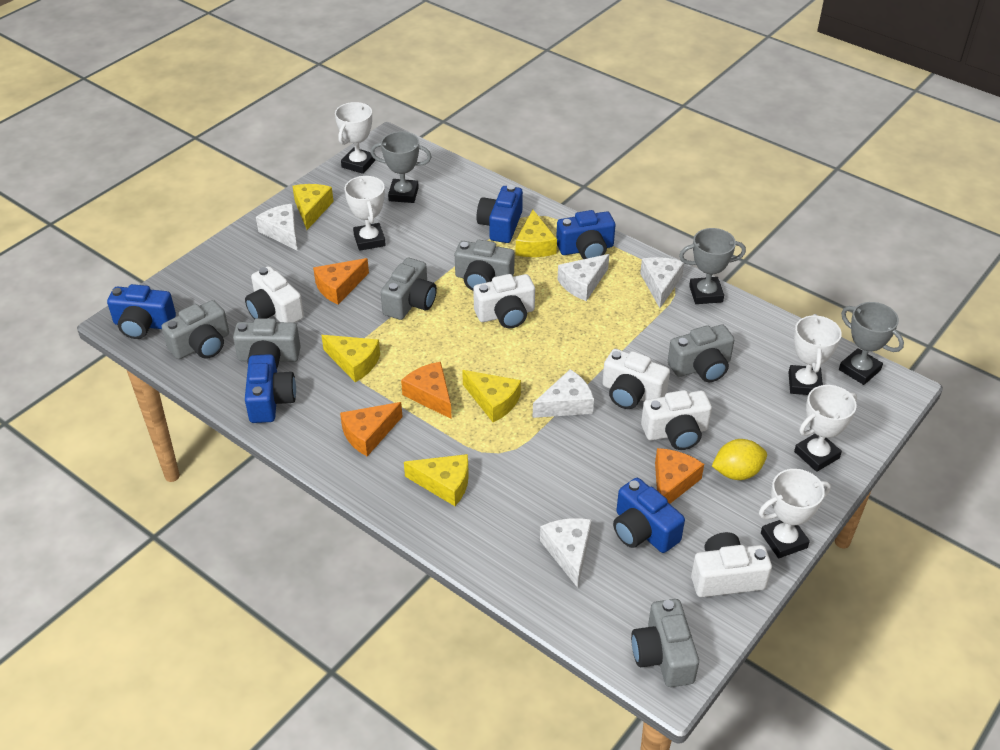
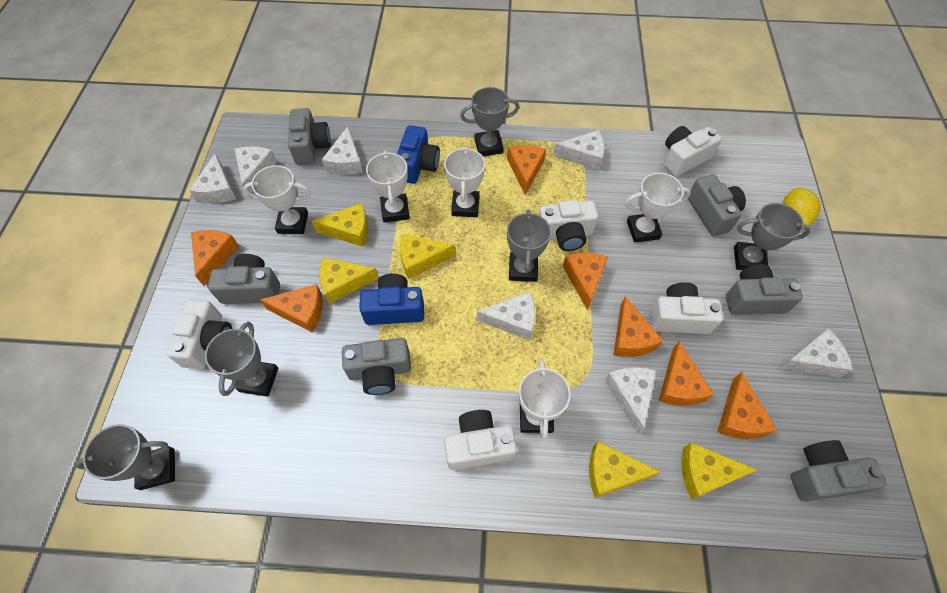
blue camera: 5 -> 2
grey trophy: 3 -> 5
orange cheese: 4 -> 7
white cheese: 5 -> 7

